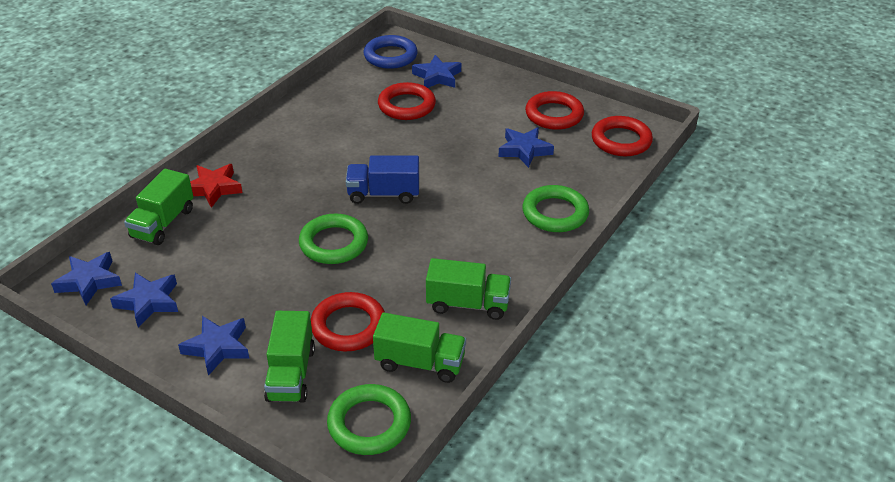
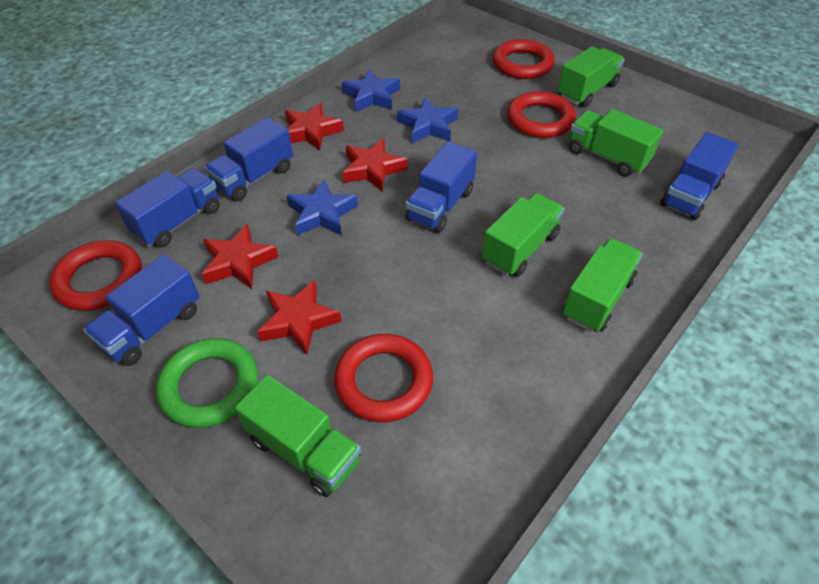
blue ring: 1 -> 0
blue star: 5 -> 3
blue truck: 1 -> 5
green ring: 3 -> 1
green truck: 4 -> 5
red star: 1 -> 4

